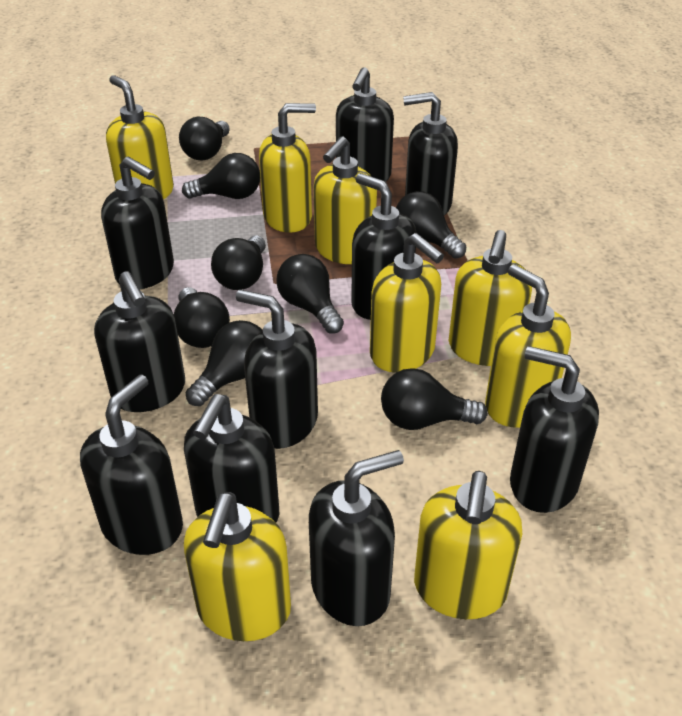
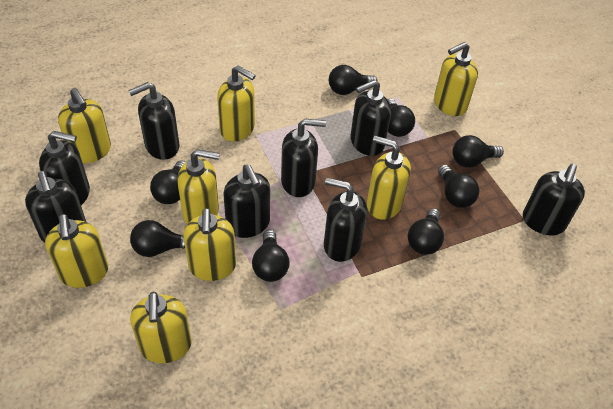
black soap dispenser: 10 -> 8

